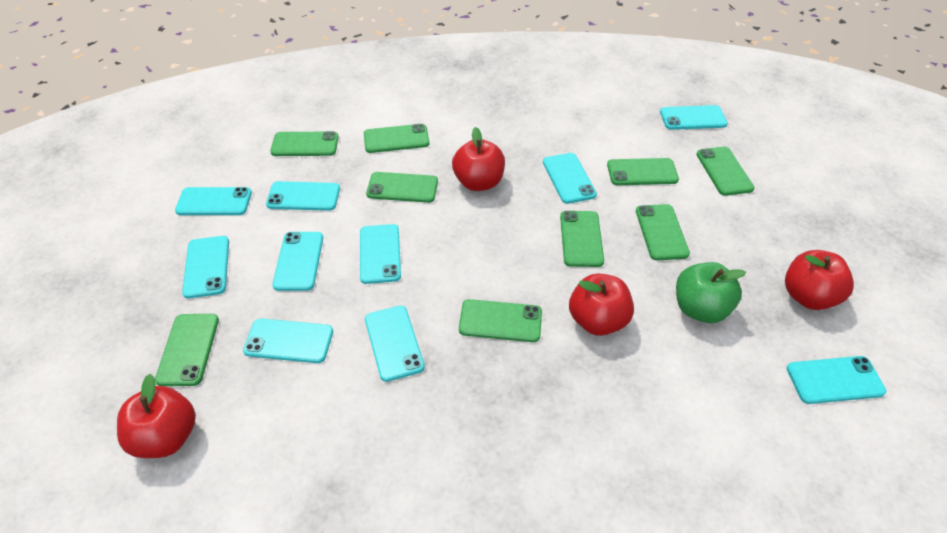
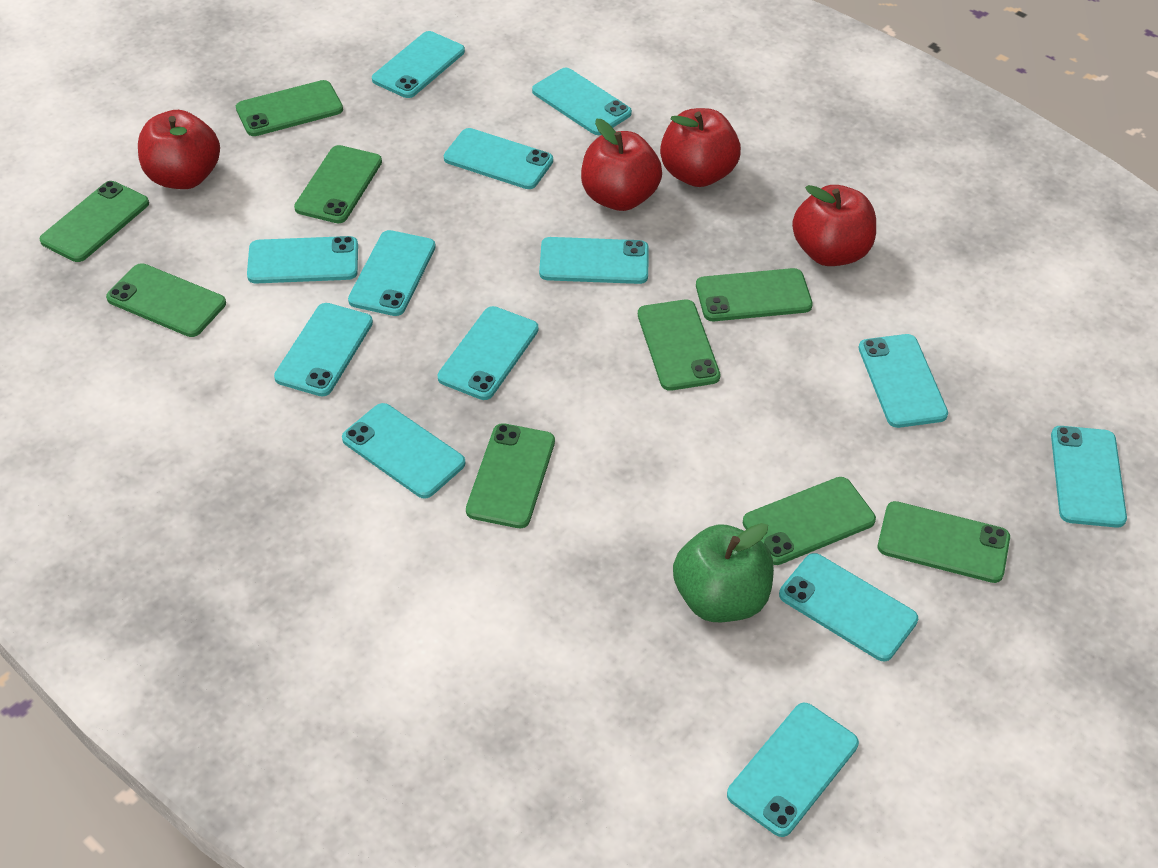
turquoise phone: 10 -> 13

